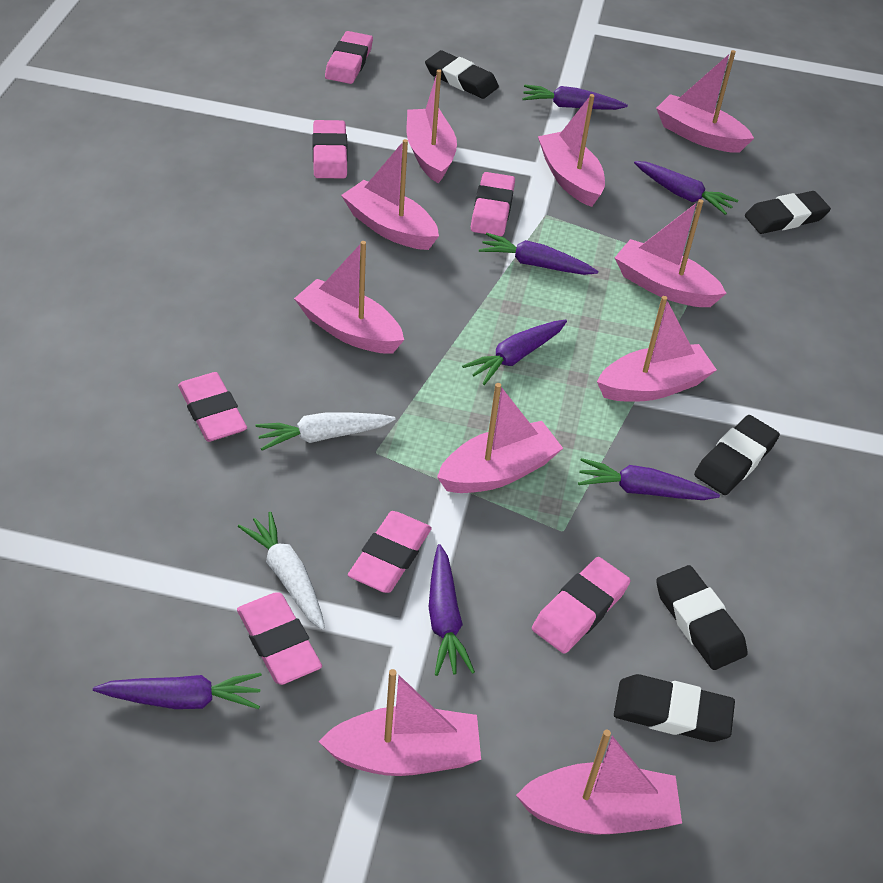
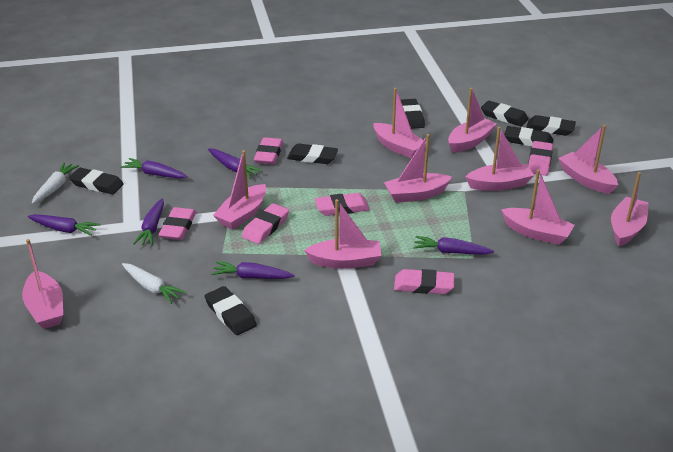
black eraser: 5 -> 7
pink eraser: 7 -> 6
purple carrot: 7 -> 6

